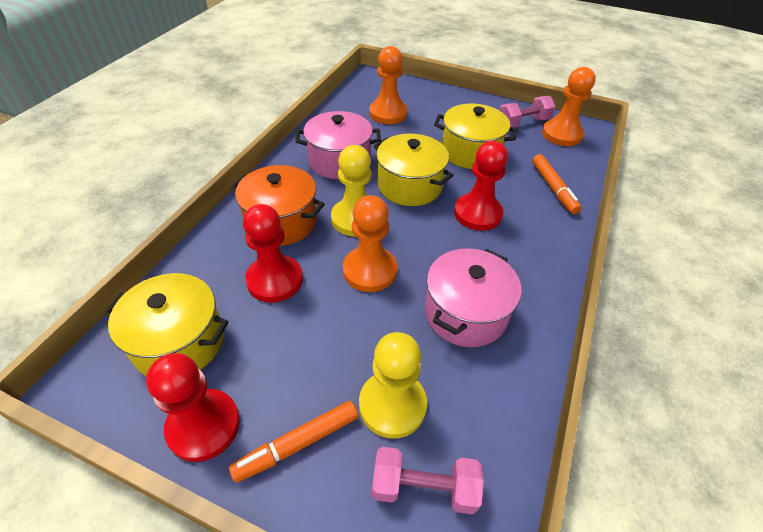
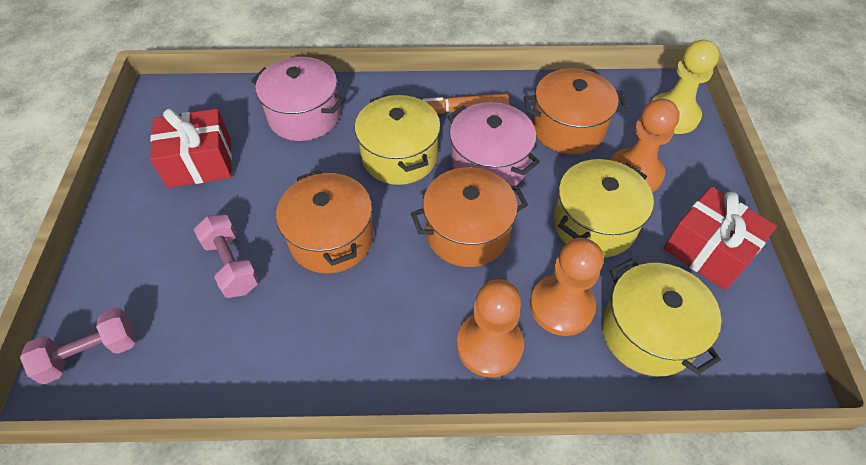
orange marker: 2 -> 1
orange pot: 1 -> 3
red gift: 0 -> 2
red pawn: 3 -> 0
yellow pawn: 2 -> 1

